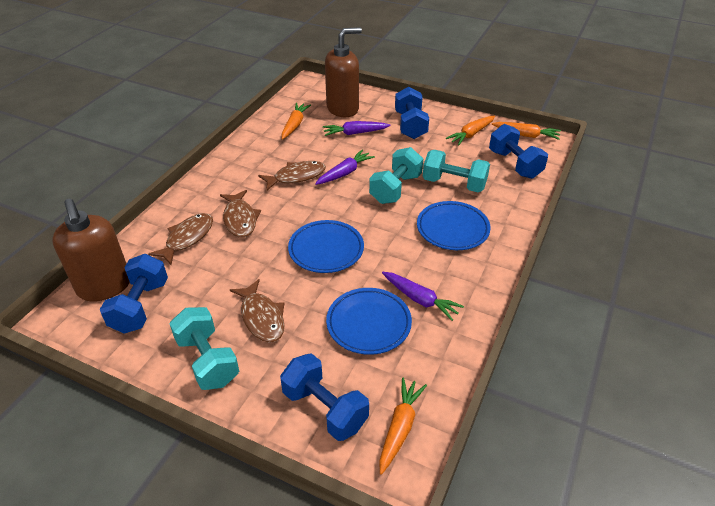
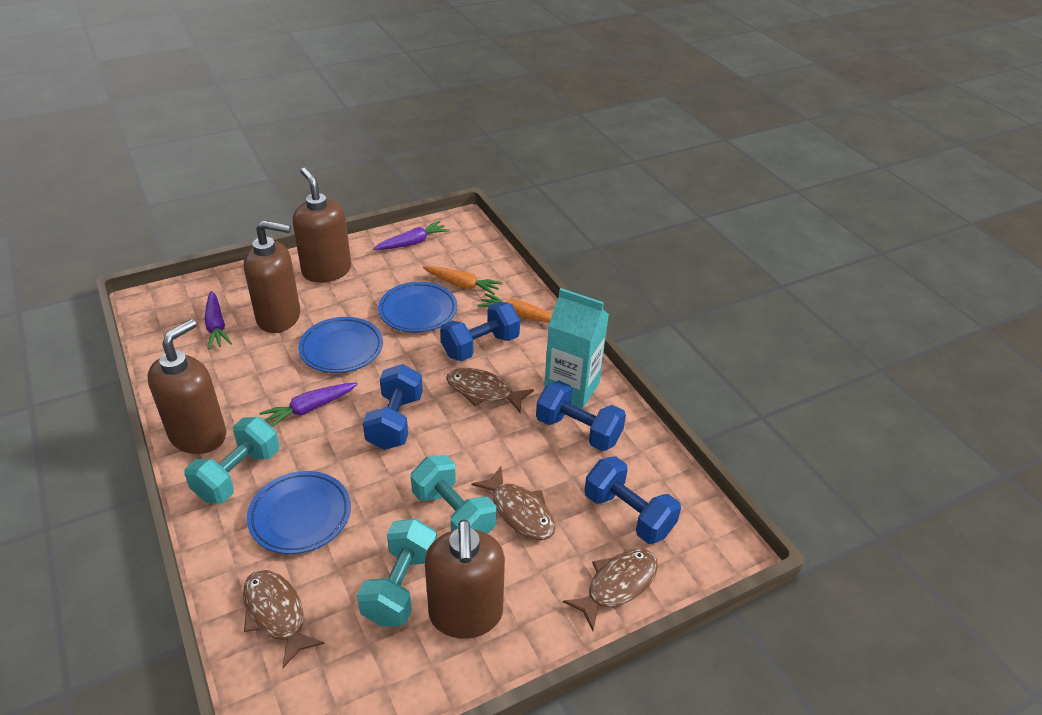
brown soap dispenser: 2 -> 4
orange carrot: 4 -> 2
turquoise carton: 0 -> 1

